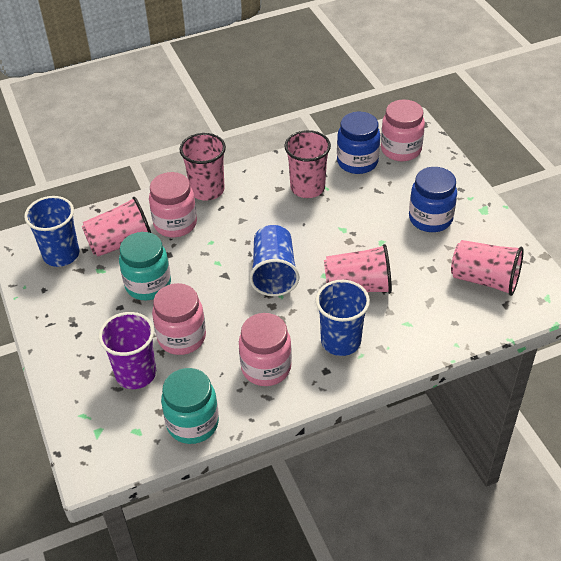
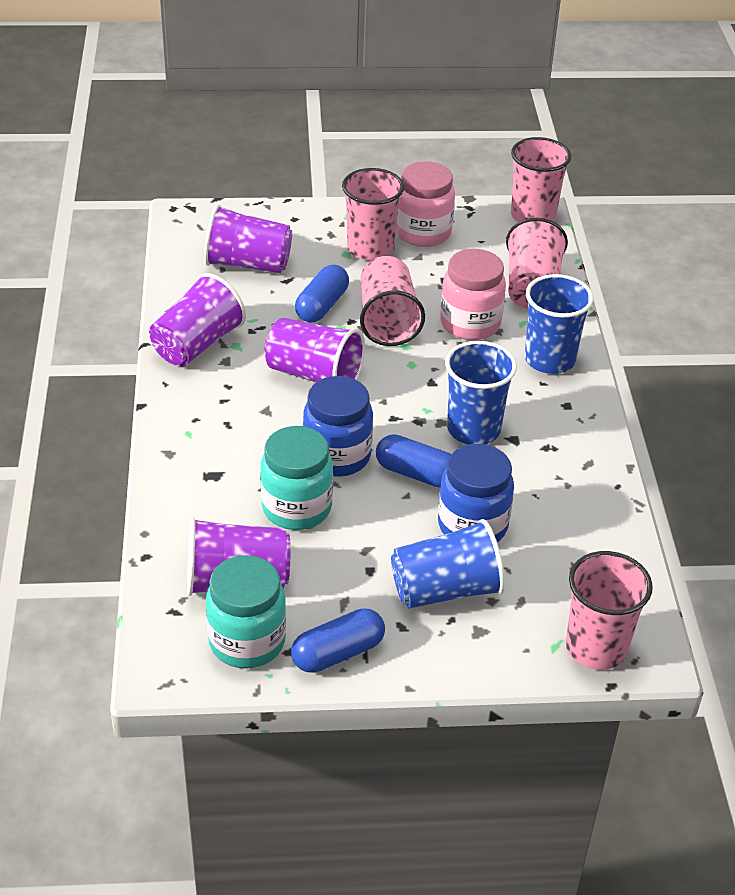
blue capsule: 0 -> 3
pink jar: 4 -> 2
purple cup: 1 -> 4

